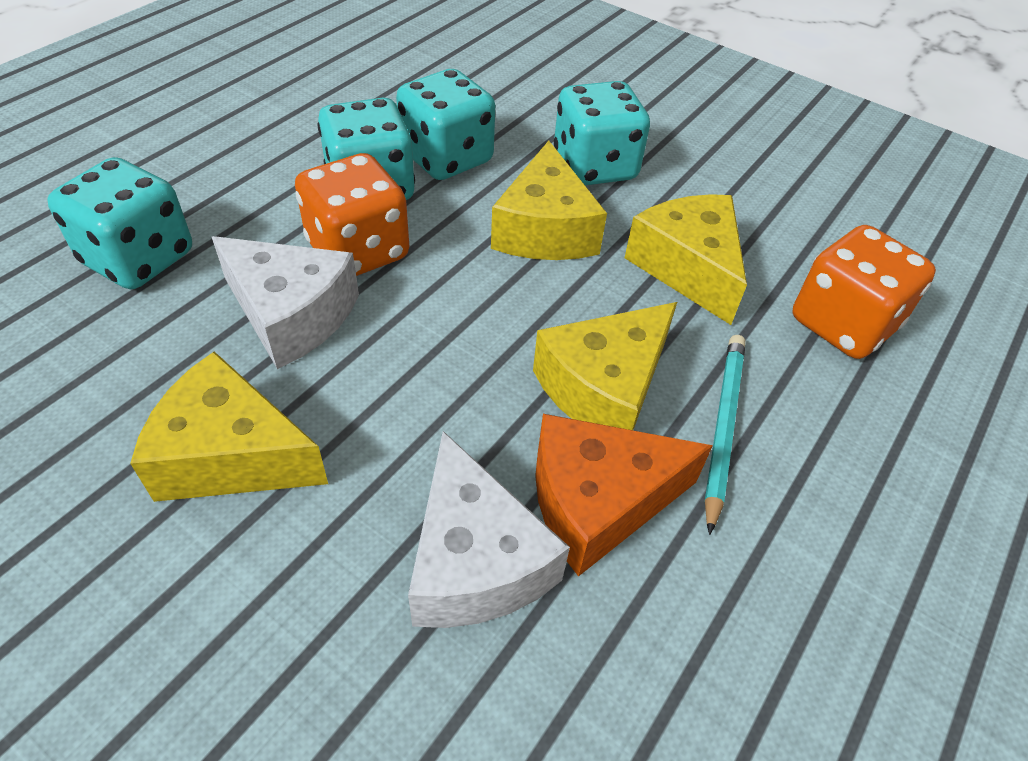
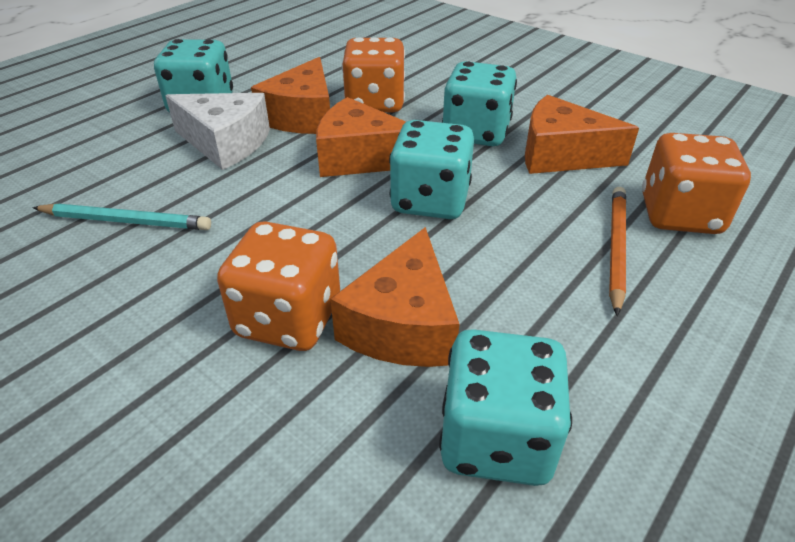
orange cheese: 1 -> 4
orange dice: 2 -> 3
orange pencil: 0 -> 1
white cheese: 2 -> 1
yellow cheese: 4 -> 0

